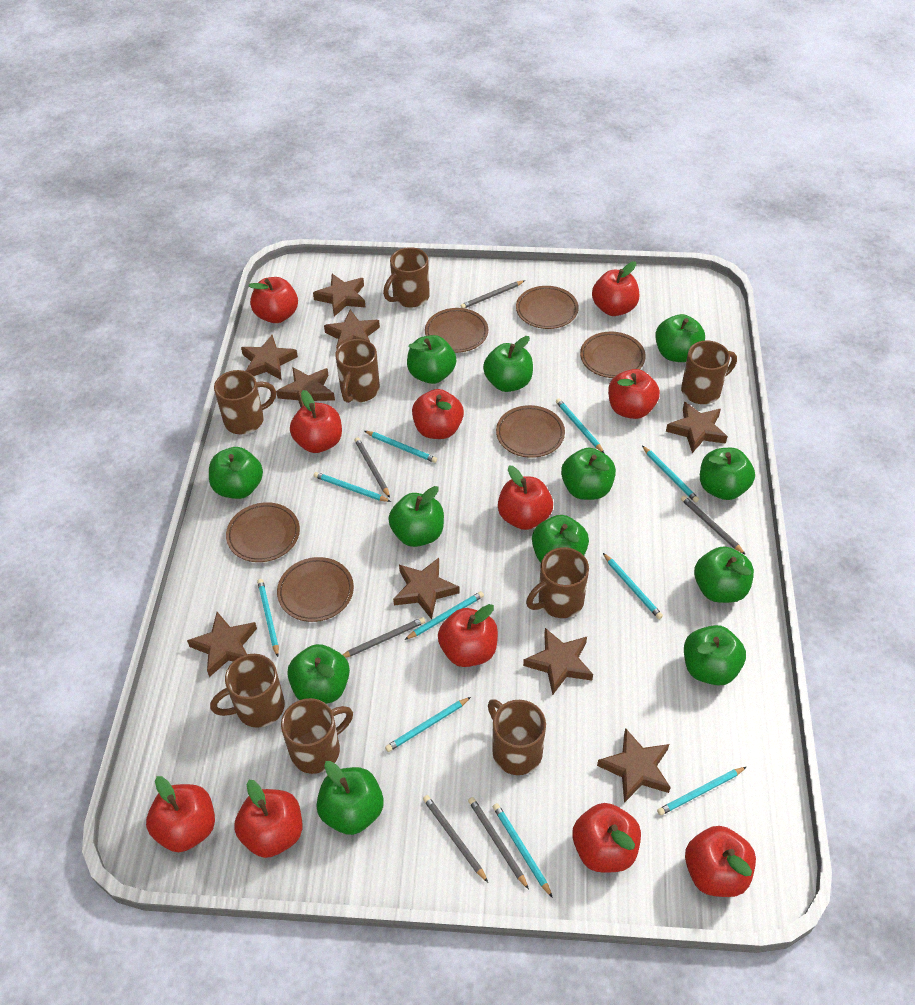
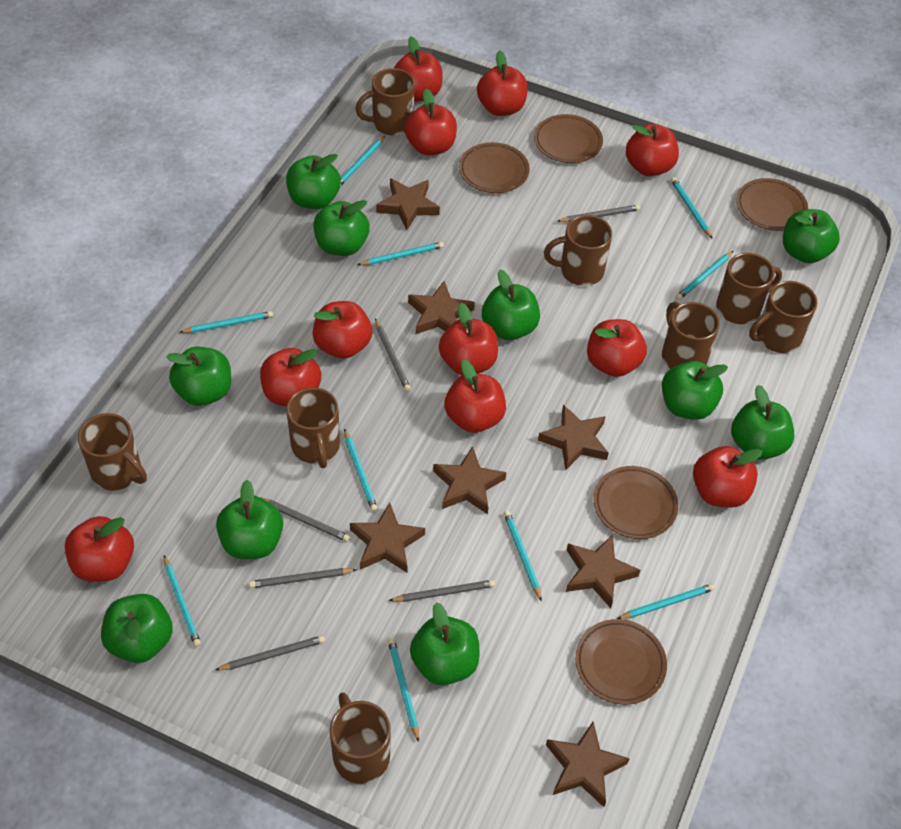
brown plate: 6 -> 5
brown star: 9 -> 7
green apple: 12 -> 10

